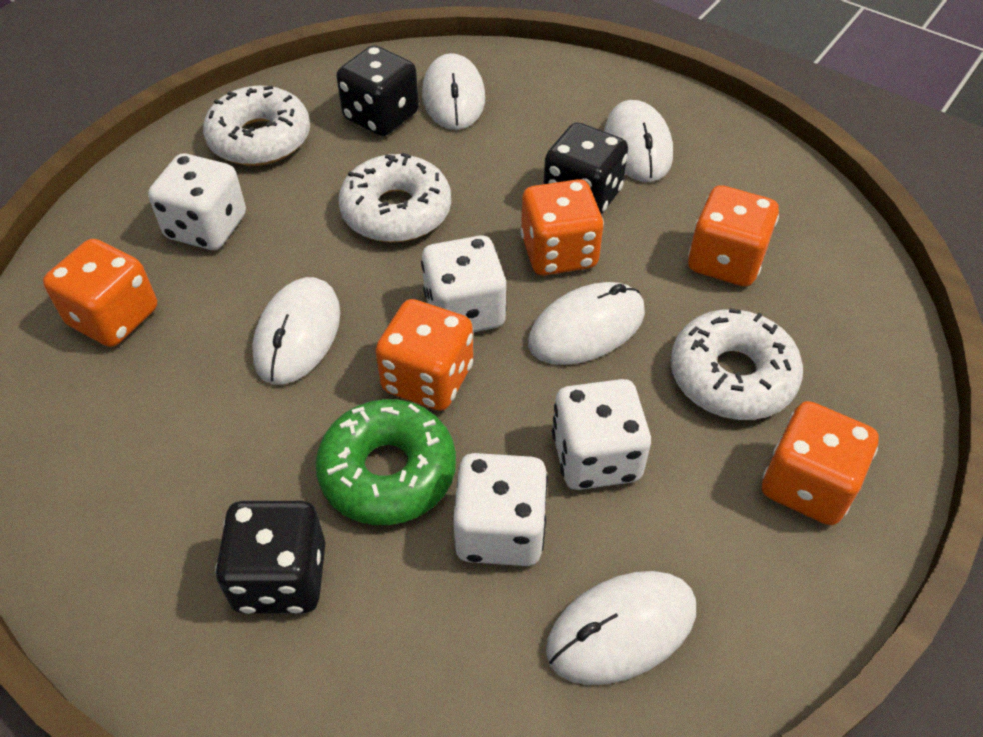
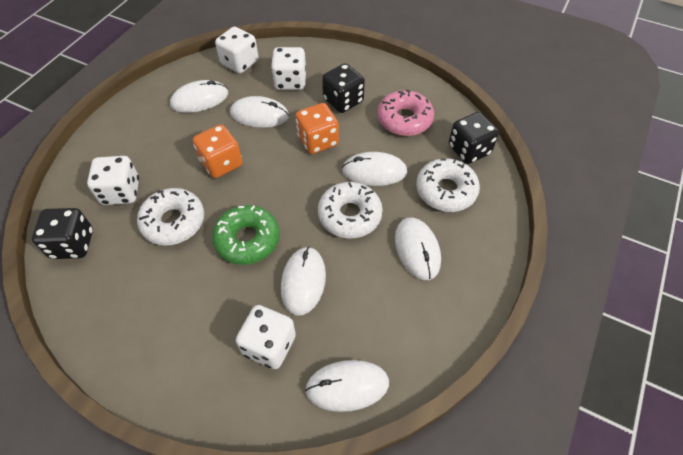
orange dice: 5 -> 2
pink donut: 0 -> 1
white mouse: 5 -> 6

